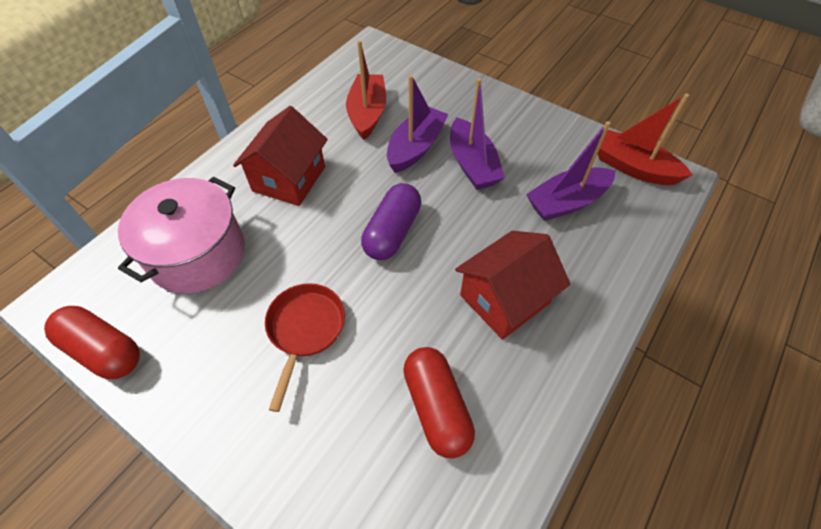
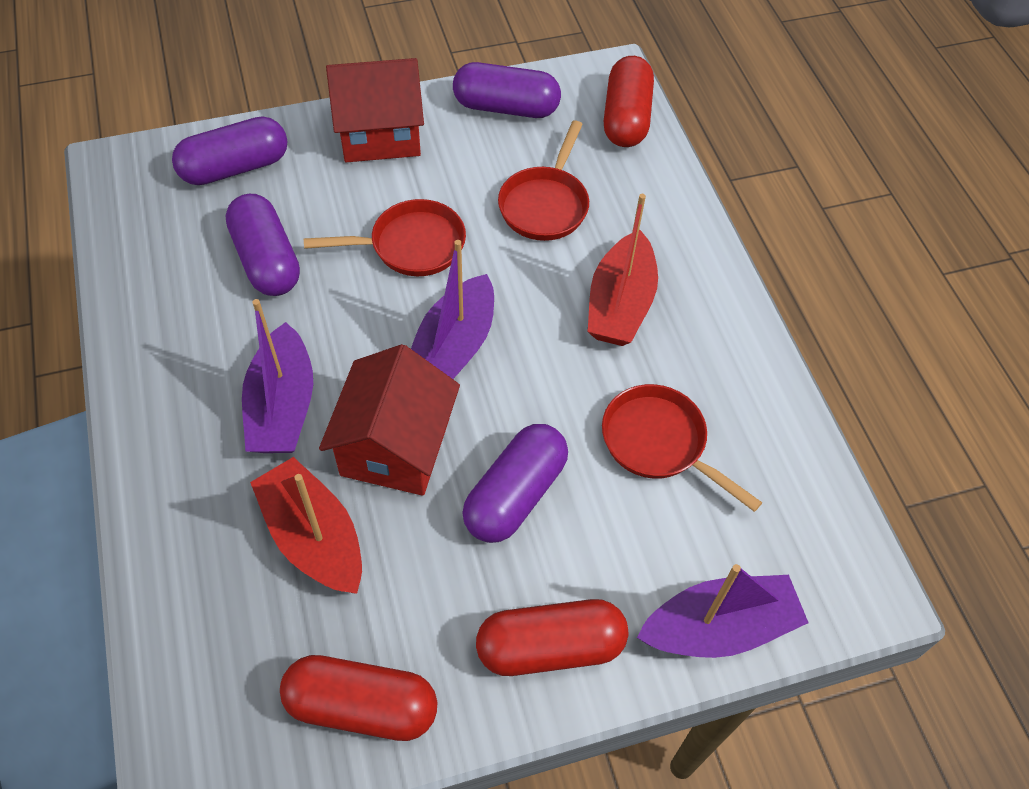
pink pot: 1 -> 0
purple capsule: 1 -> 4
red capsule: 2 -> 3
red pan: 1 -> 3

